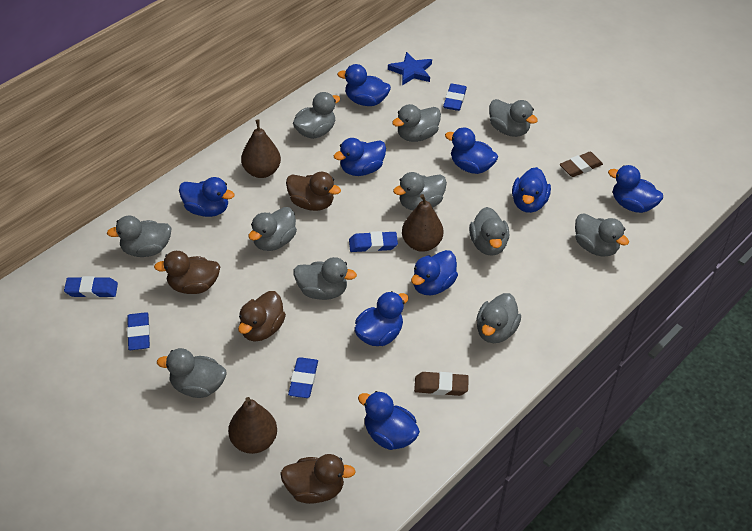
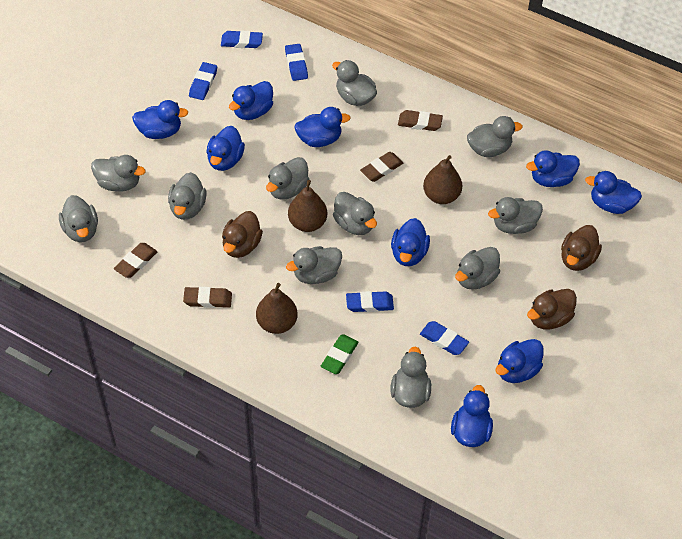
blue star: 1 -> 0
brown duck: 4 -> 3
brown eraser: 2 -> 4
green eraser: 0 -> 1

